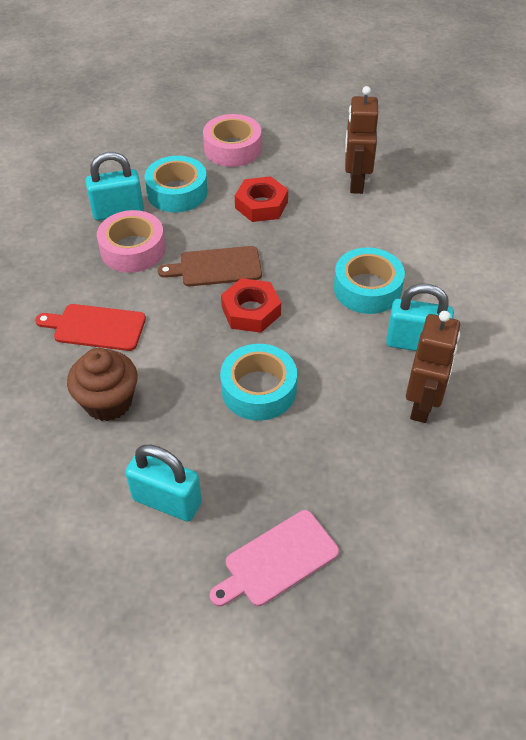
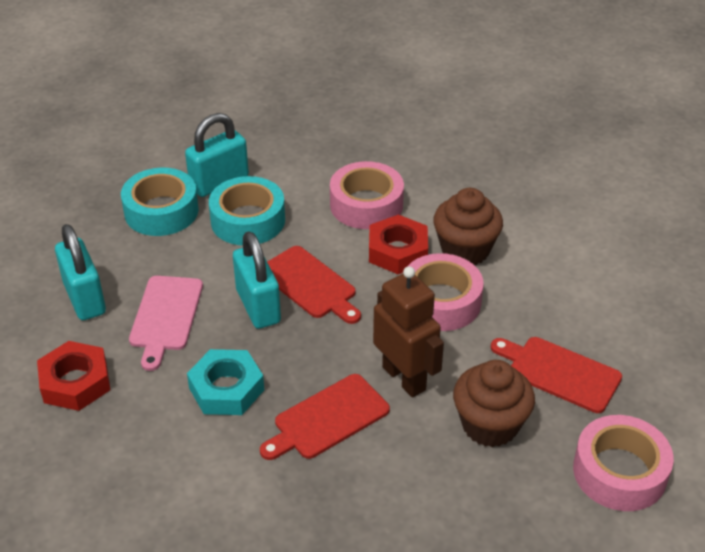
brown cupcake: 1 -> 2
brown cutting board: 1 -> 0
brown robot: 2 -> 1
pink tape: 2 -> 3
red cutting board: 1 -> 3
turquoise nut: 0 -> 1
turquoise tape: 3 -> 2

